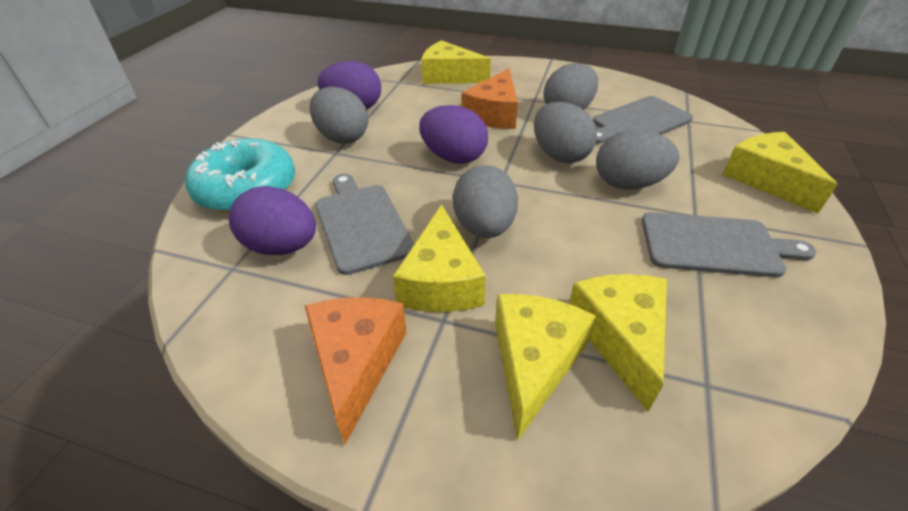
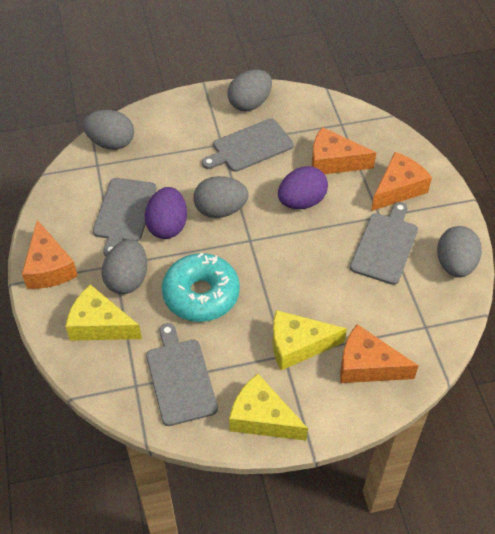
grey cutting board: 3 -> 4
orange cheese: 2 -> 4
purple egg: 3 -> 2
yellow cheese: 5 -> 3

